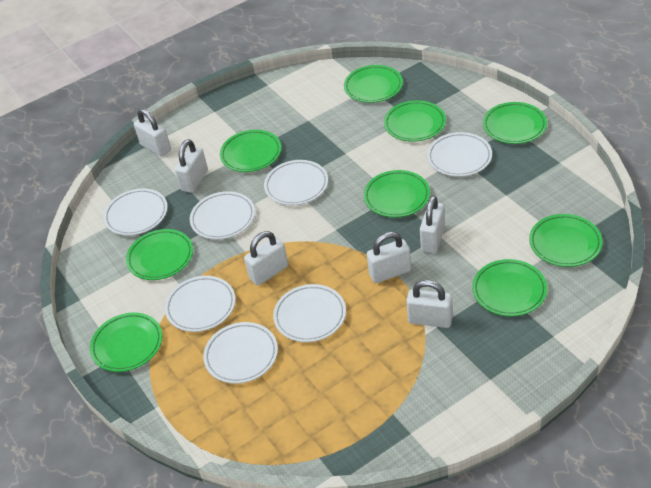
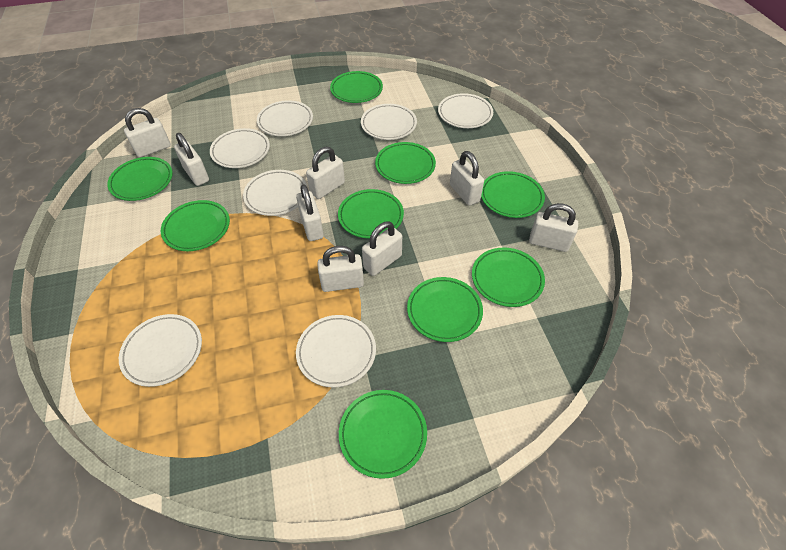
white padlock: 6 -> 8

